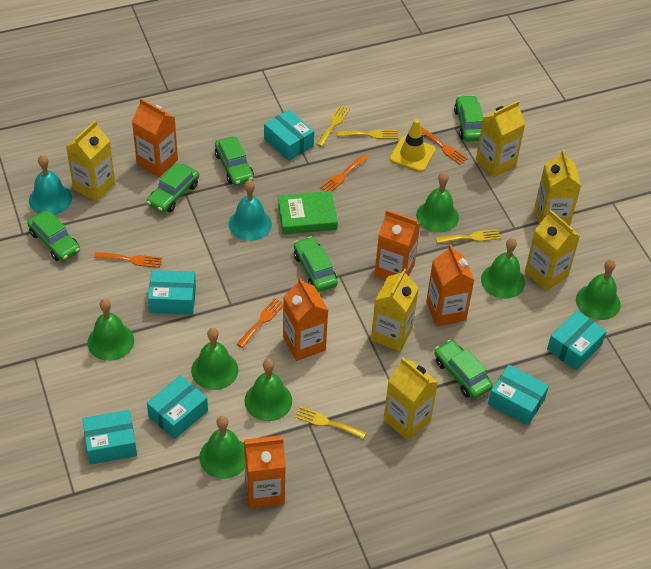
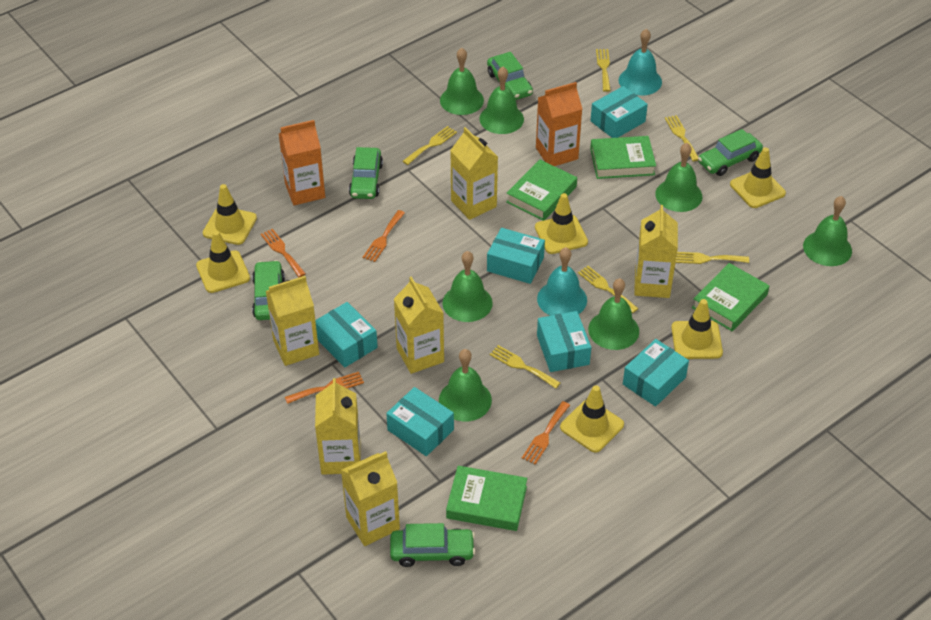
green book: 1 -> 4
green car: 6 -> 5
orange carton: 5 -> 2
yellow fork: 4 -> 6
yellow traffic cone: 1 -> 6

